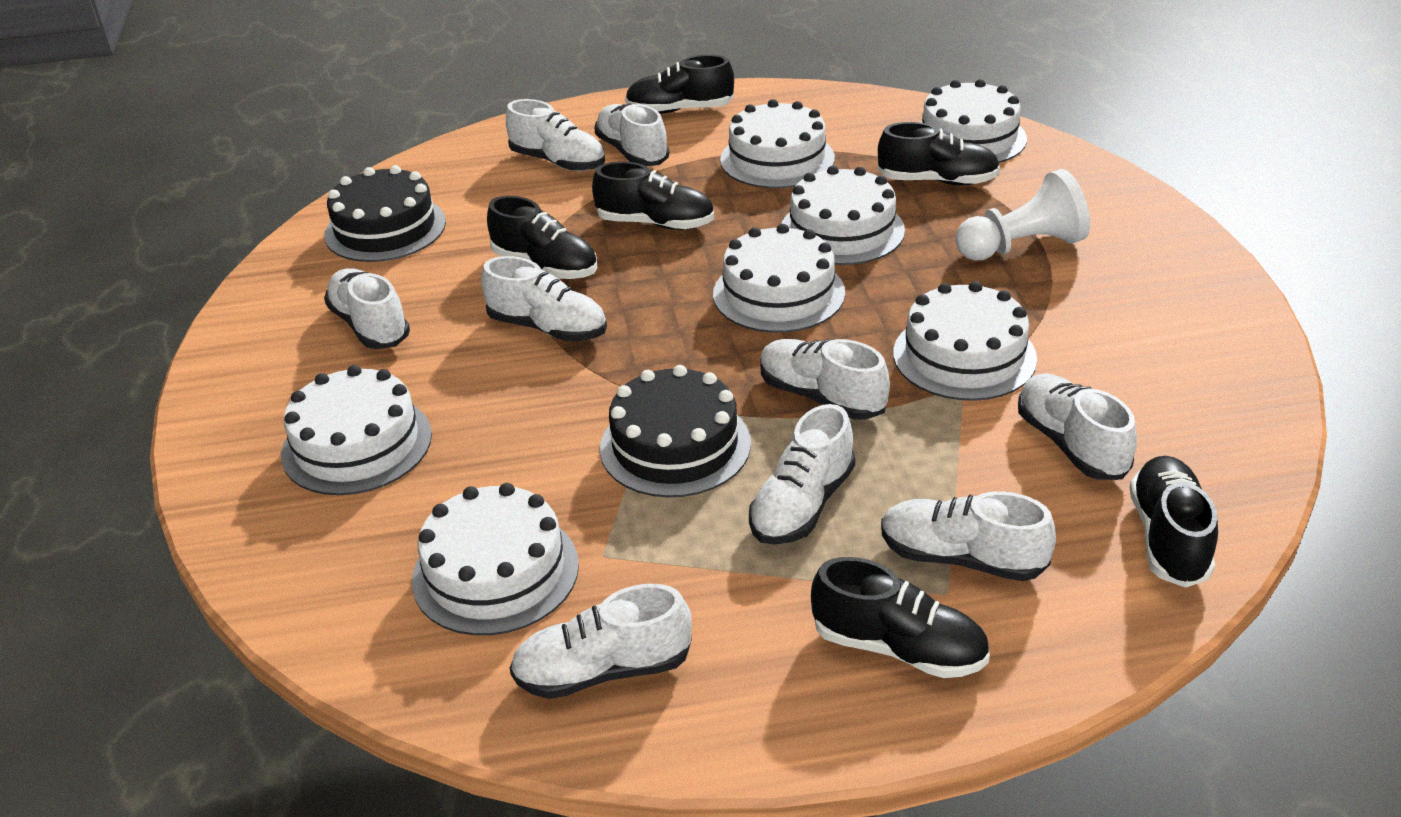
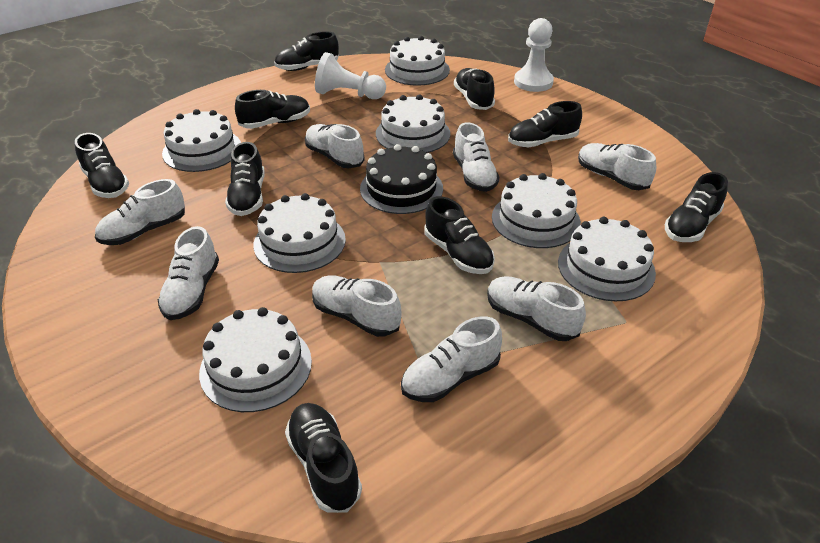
black cake: 2 -> 1
black shoe: 6 -> 9
white pawn: 1 -> 2
white shoe: 9 -> 8

